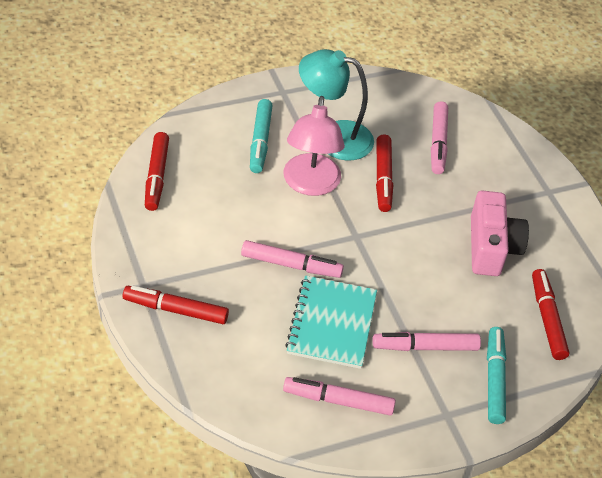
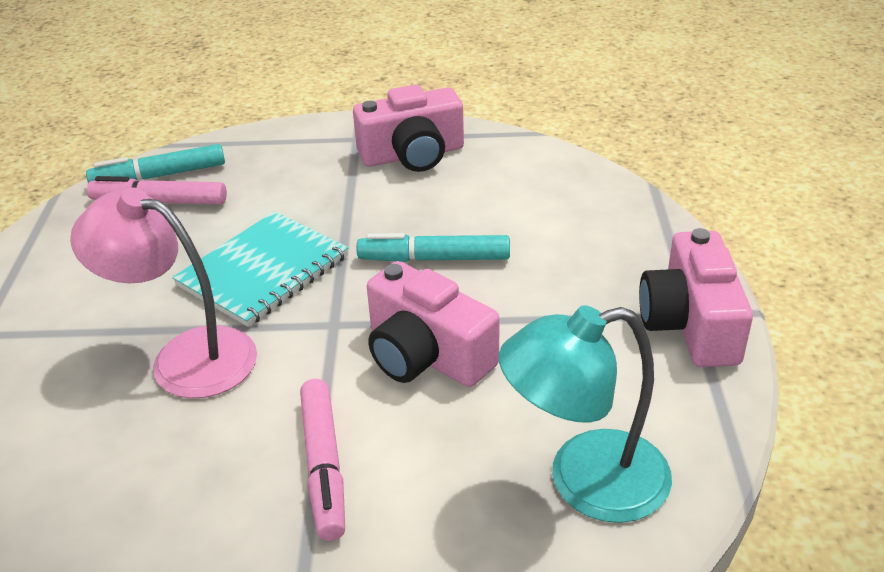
pink camera: 1 -> 3
pink marker: 4 -> 2
red marker: 4 -> 0

